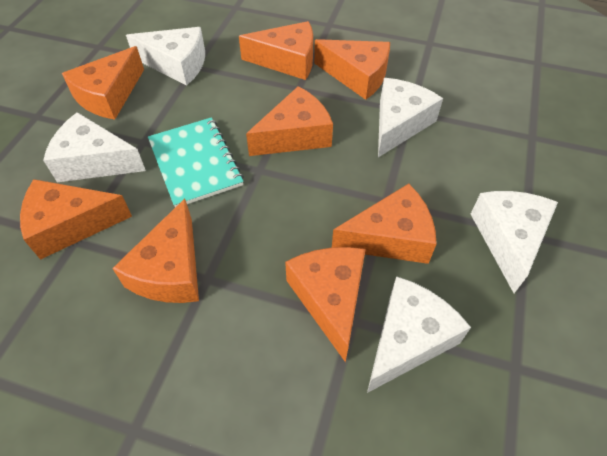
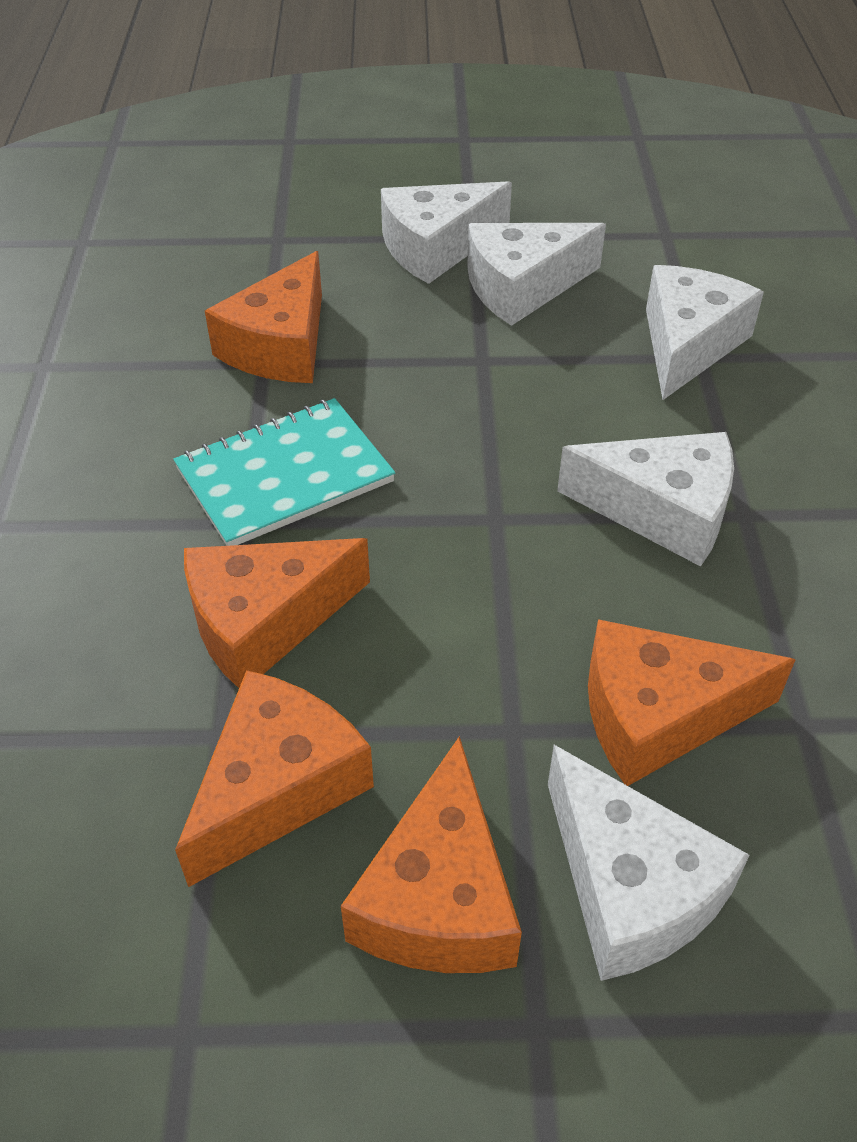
orange cheese: 8 -> 5

